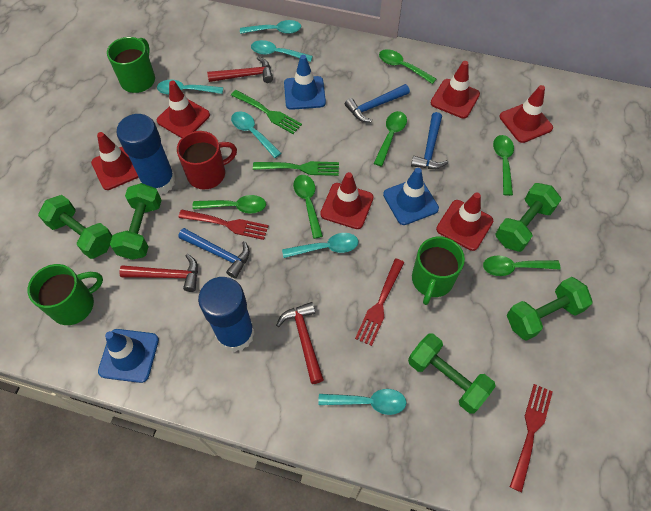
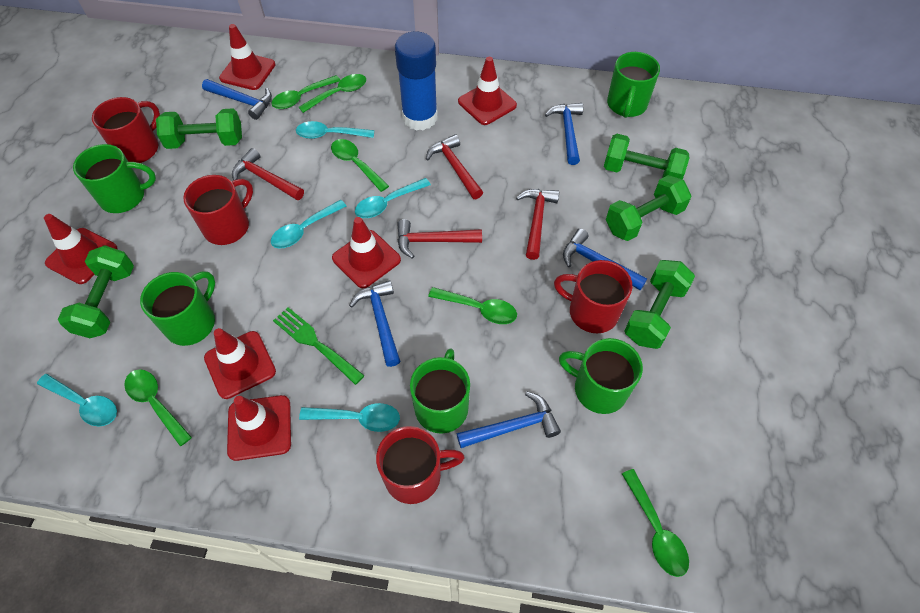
blue glue stick: 2 -> 1
blue hammer: 3 -> 5
blue traffic cone: 3 -> 0
green fork: 2 -> 1
green mug: 3 -> 5
red fork: 3 -> 0
red hammer: 3 -> 4
red mug: 1 -> 4
turquoise spoon: 6 -> 5

